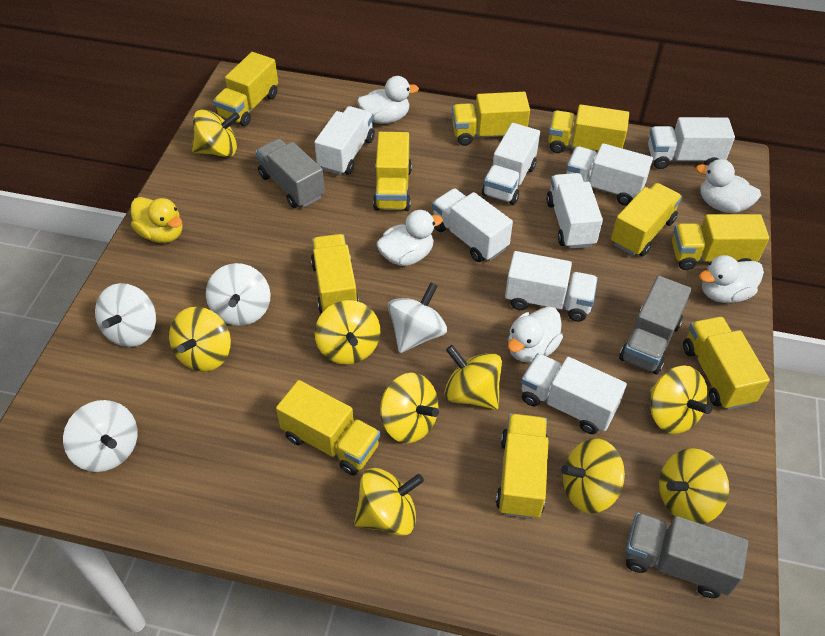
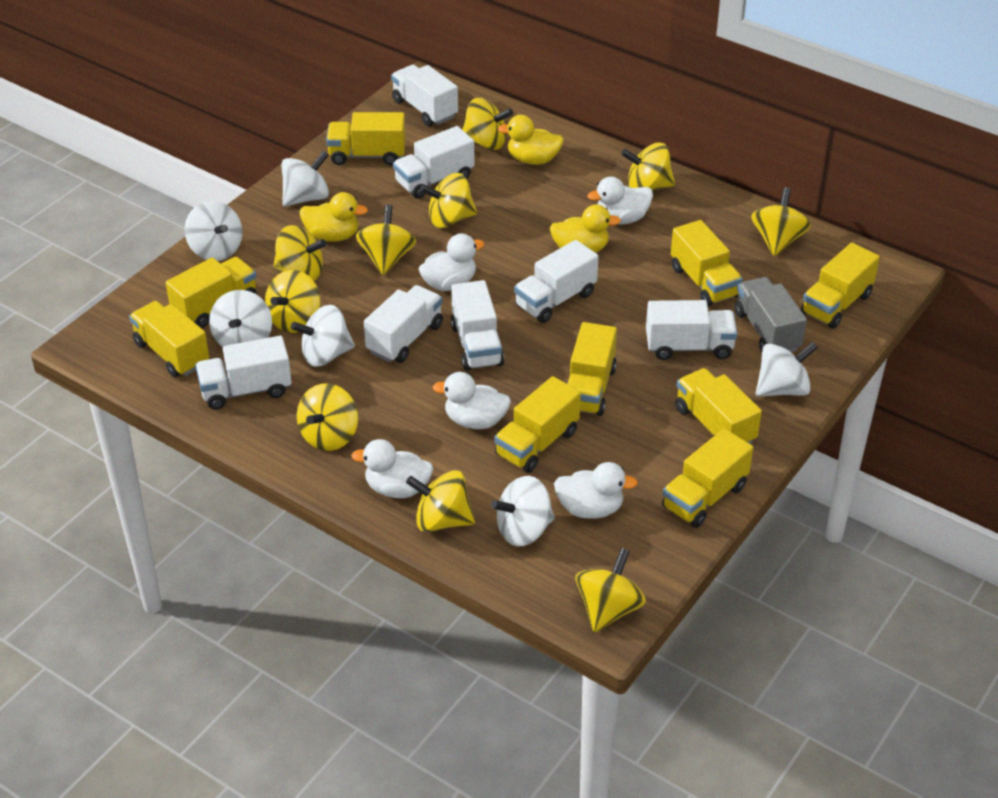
grey truck: 3 -> 1
white spinning top: 4 -> 6
white truck: 8 -> 7
yellow duck: 1 -> 3
yellow spinning top: 9 -> 10
yellow truck: 10 -> 9

